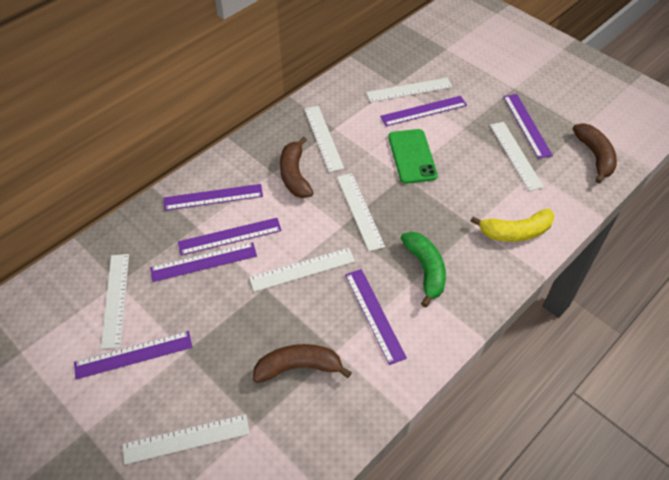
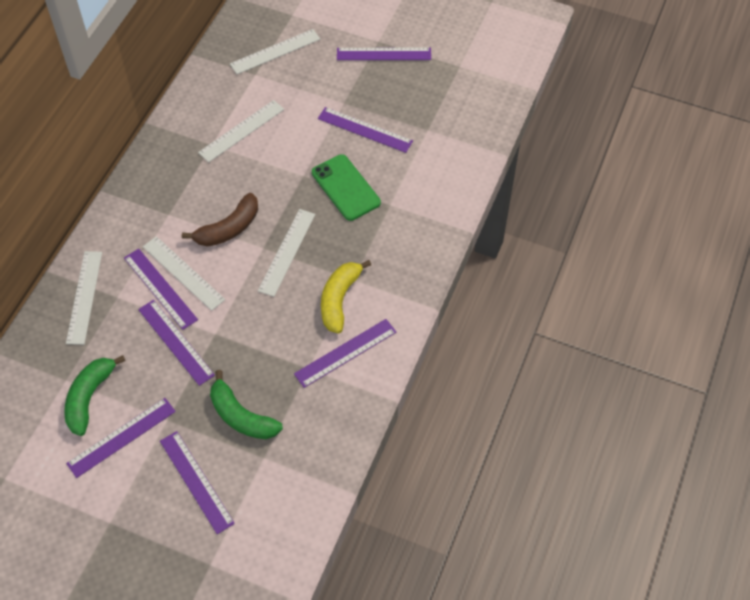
brown banana: 3 -> 1
green banana: 1 -> 2
white ruler: 7 -> 5

